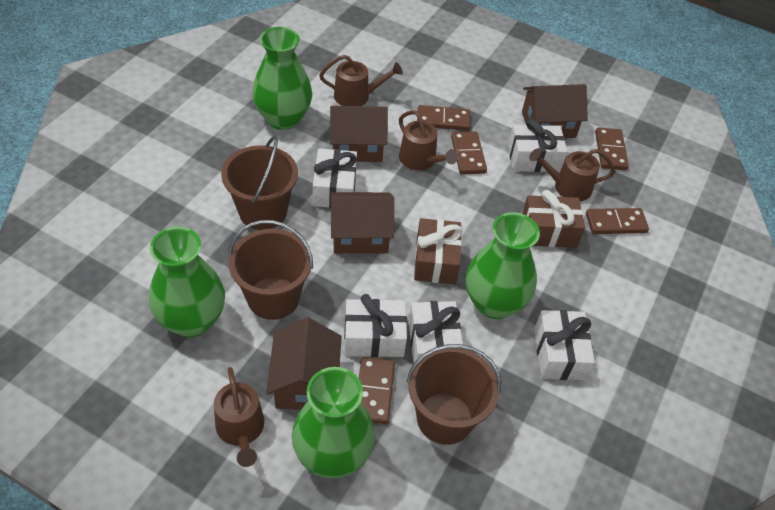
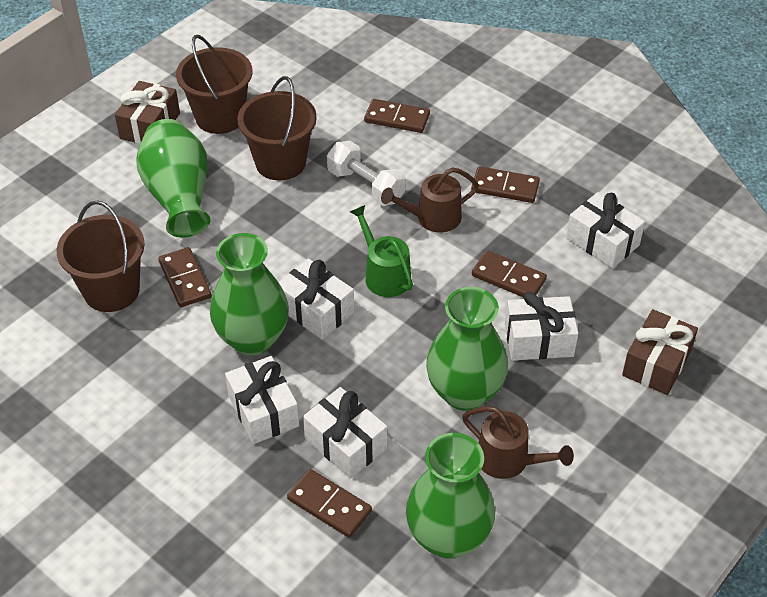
brown house: 4 -> 0
brown watering can: 4 -> 2
green watering can: 0 -> 1
white dumbbell: 0 -> 1

